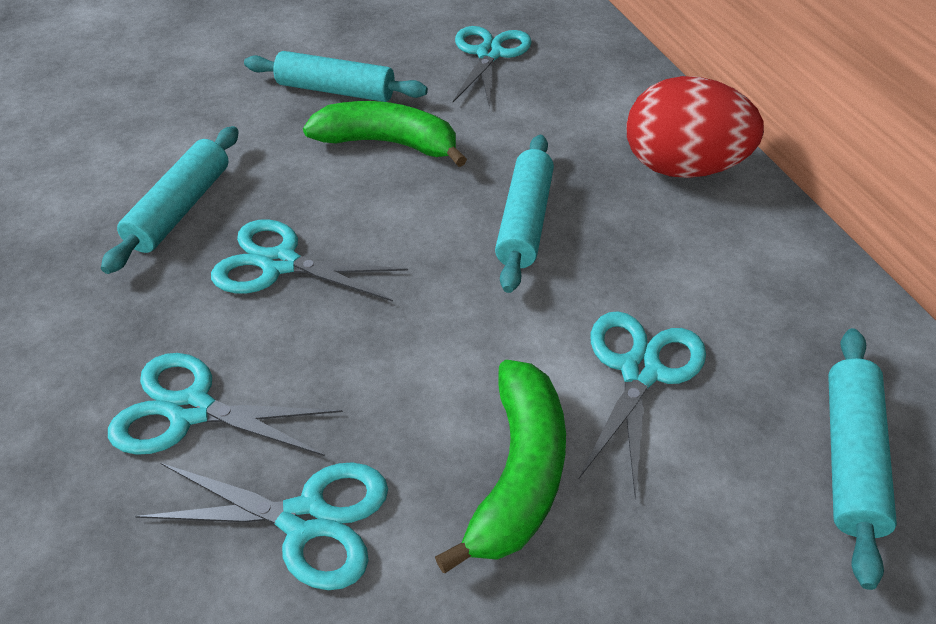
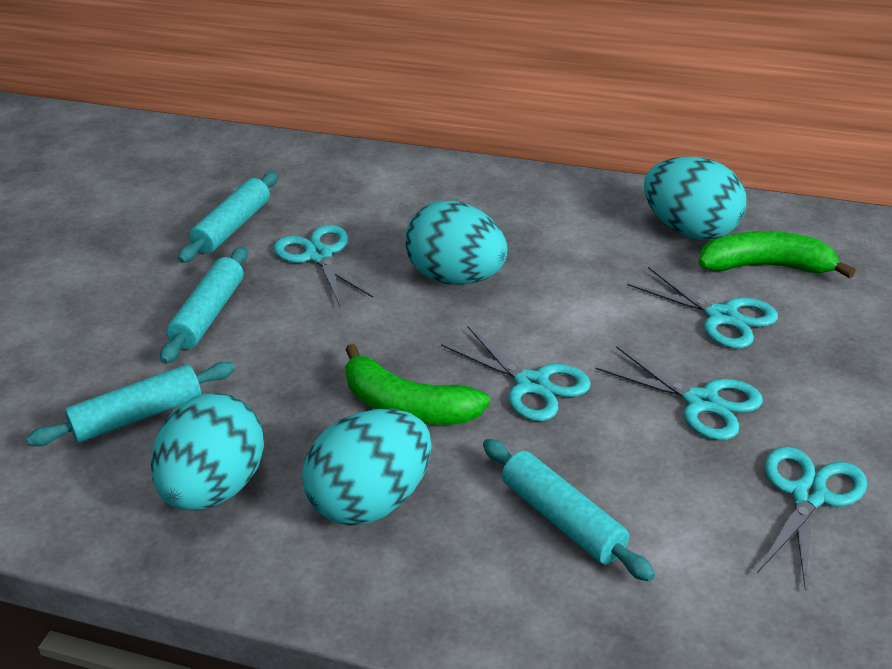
red egg: 1 -> 0
turquoise egg: 0 -> 4

